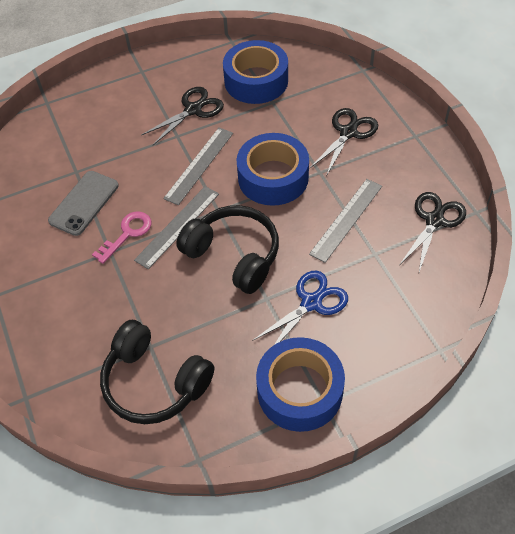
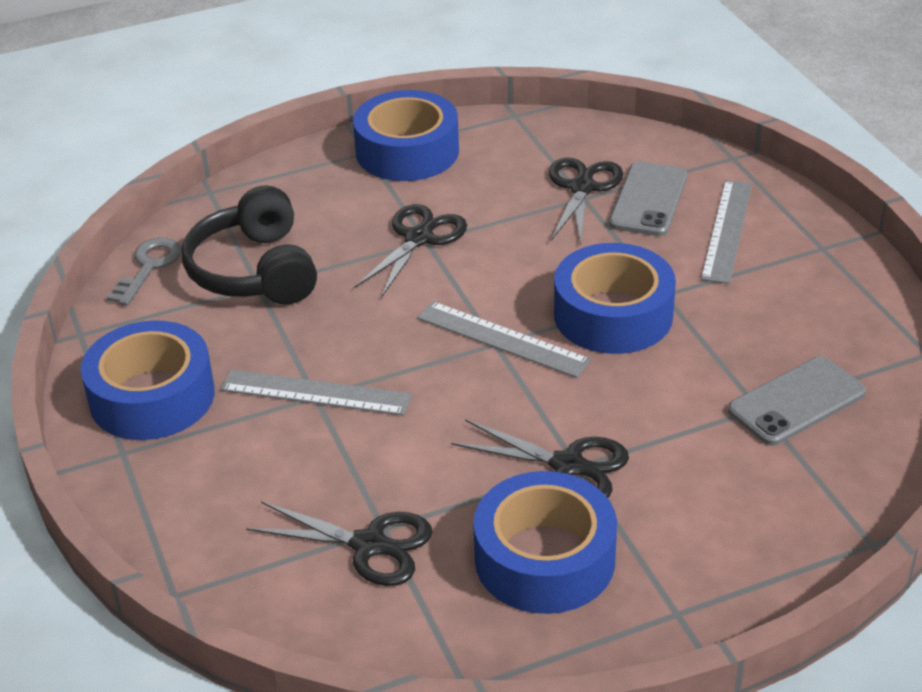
black headphones: 2 -> 1
black scissors: 3 -> 4
blue scissors: 1 -> 0
blue tape: 3 -> 4
grey key: 0 -> 1
grey phone: 1 -> 2
pink key: 1 -> 0

